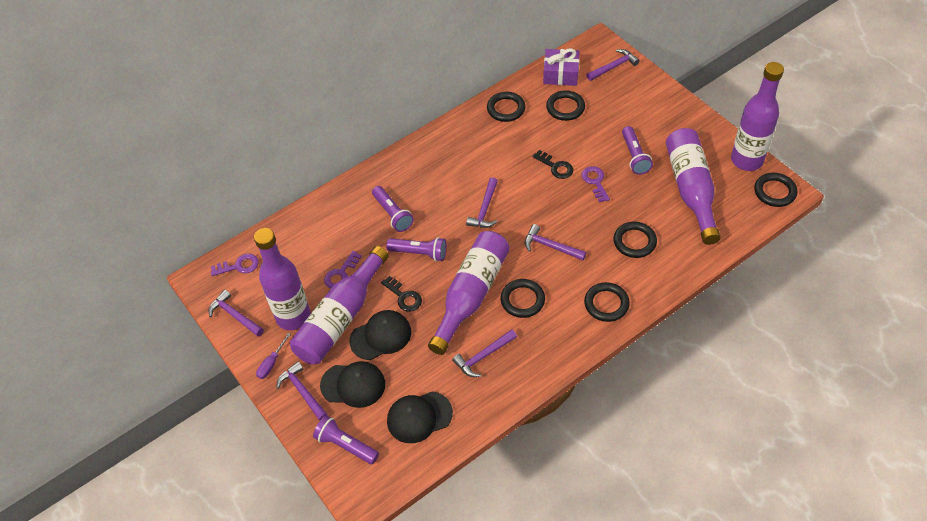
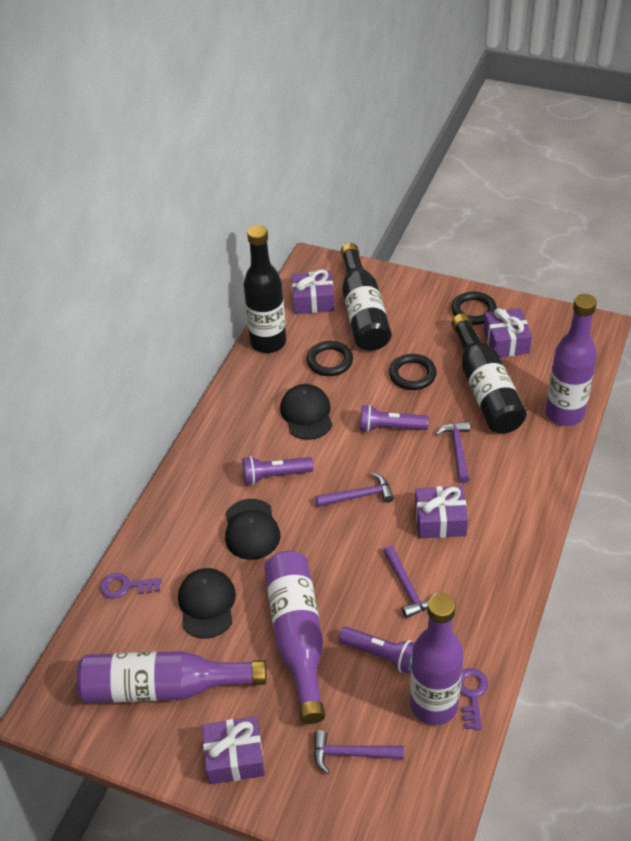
black bottle: 0 -> 3
black key: 2 -> 0
black ring: 6 -> 3
purple bottle: 5 -> 4
purple flashlight: 4 -> 3
purple gift: 1 -> 4
purple hammer: 6 -> 4
purple key: 3 -> 2
purple screwdriver: 1 -> 0

